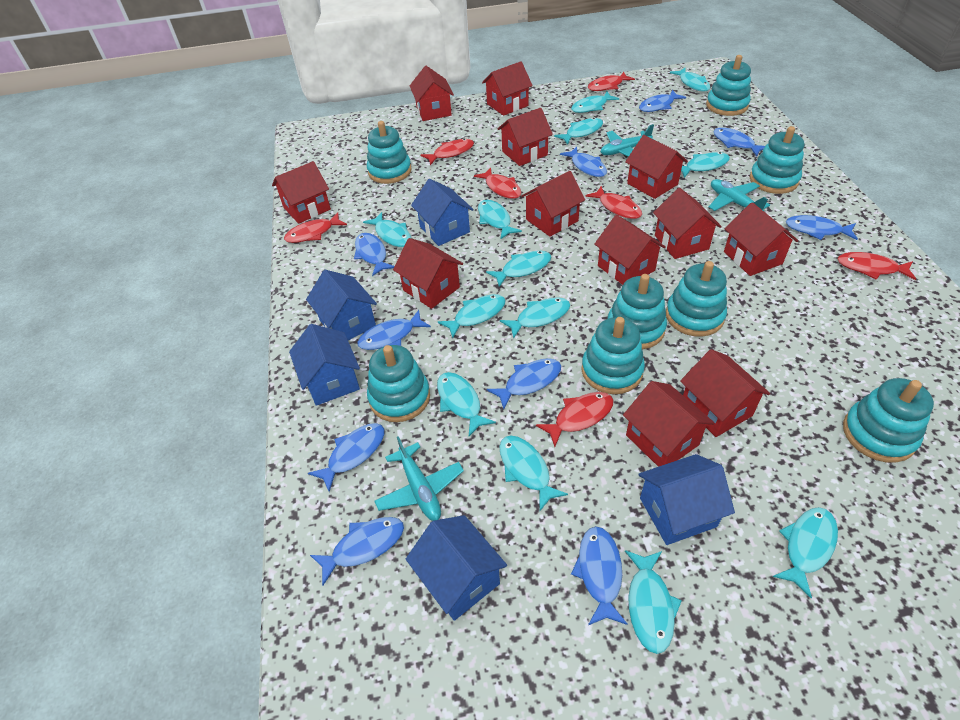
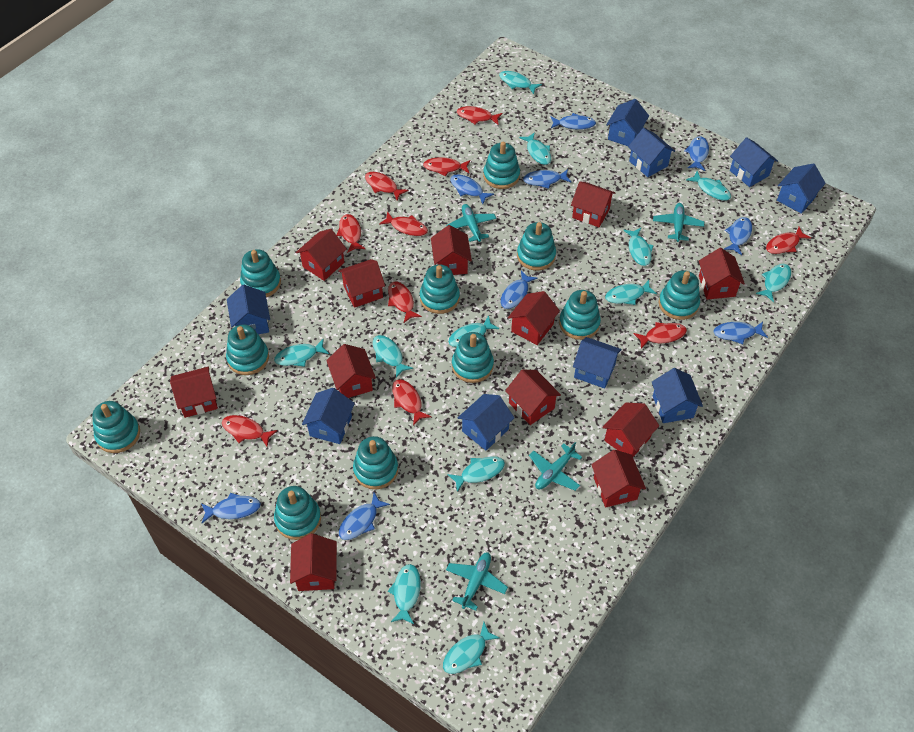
blue fish: 10 -> 9
blue house: 5 -> 9
red fish: 7 -> 10
turquoise fish: 13 -> 12
turquoise plane: 3 -> 4
turquoise stacking toy: 8 -> 11

